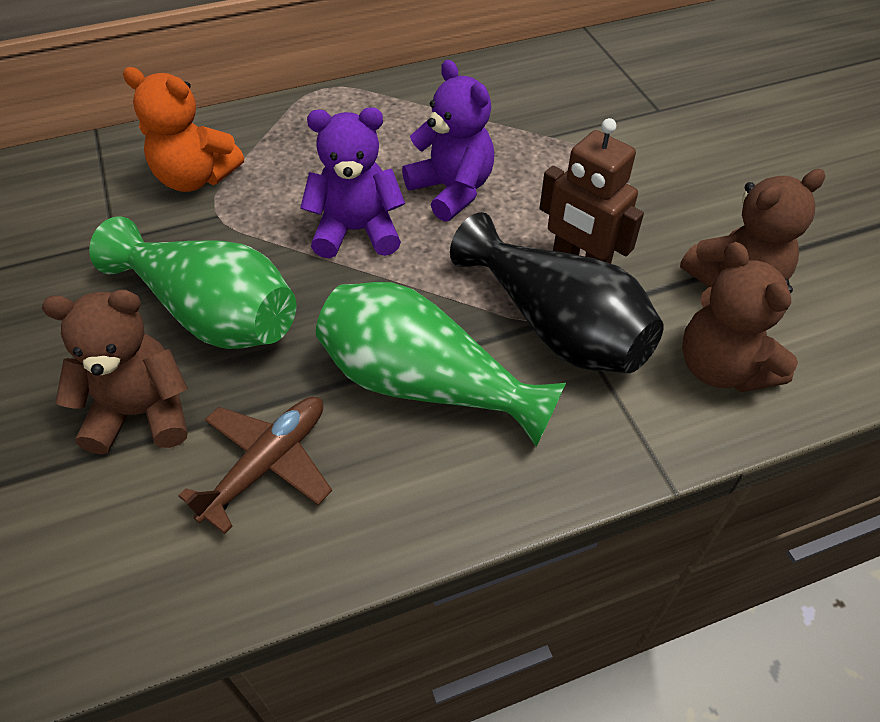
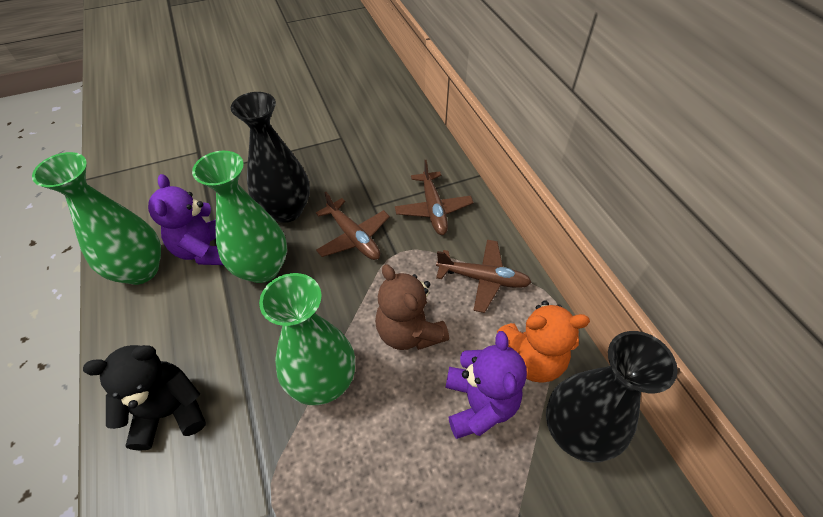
black teddy bear: 0 -> 1
black vase: 1 -> 2
brown plane: 1 -> 3
brown robot: 1 -> 0
brown teddy bear: 3 -> 1
green vase: 2 -> 3

